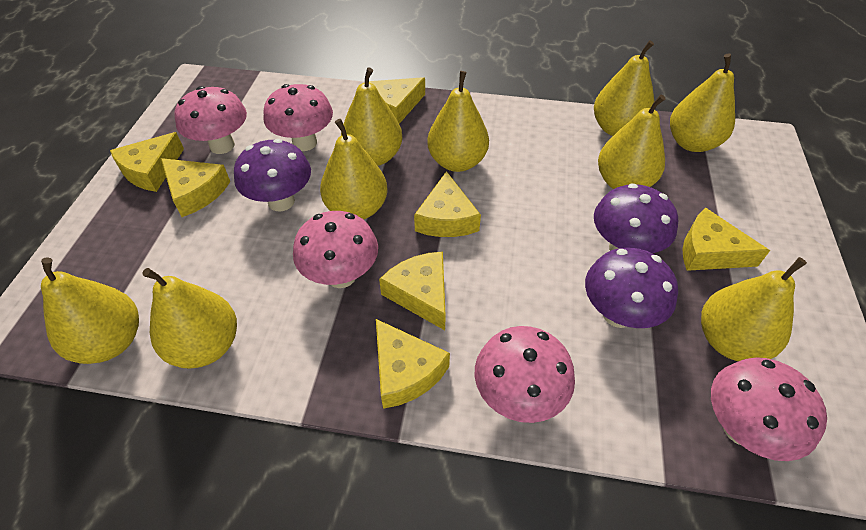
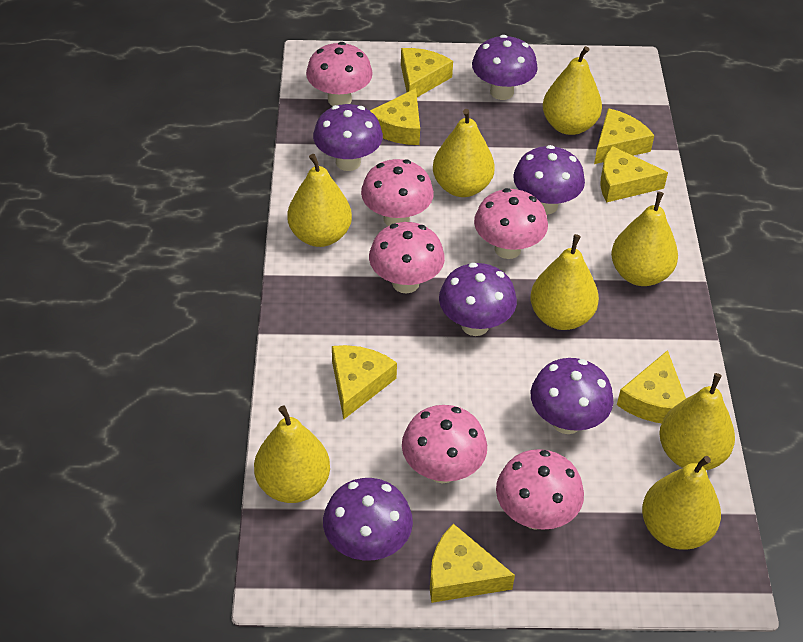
pink mushroom: 5 -> 6
purple mushroom: 3 -> 6
yellow pear: 9 -> 8

